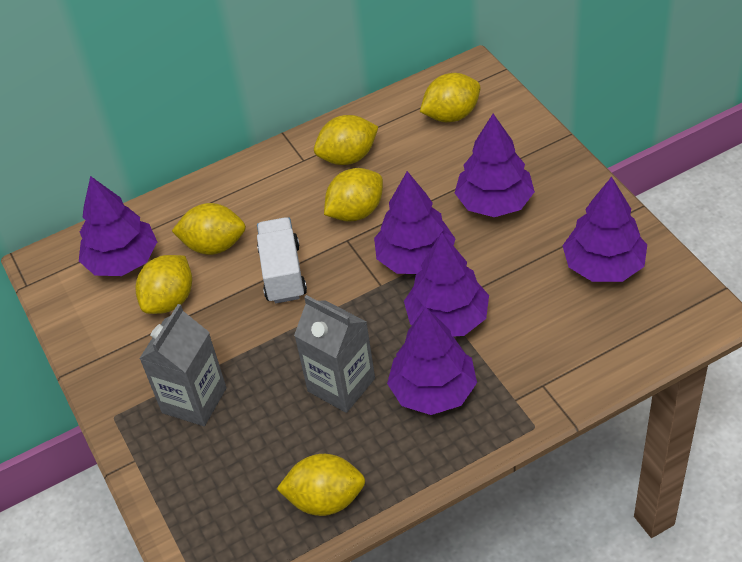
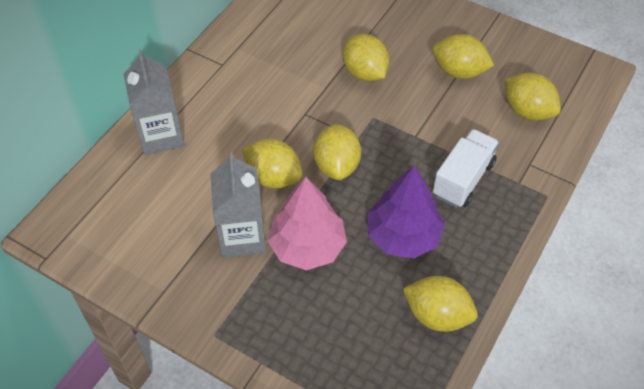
pink tree: 0 -> 1
purple tree: 6 -> 1

